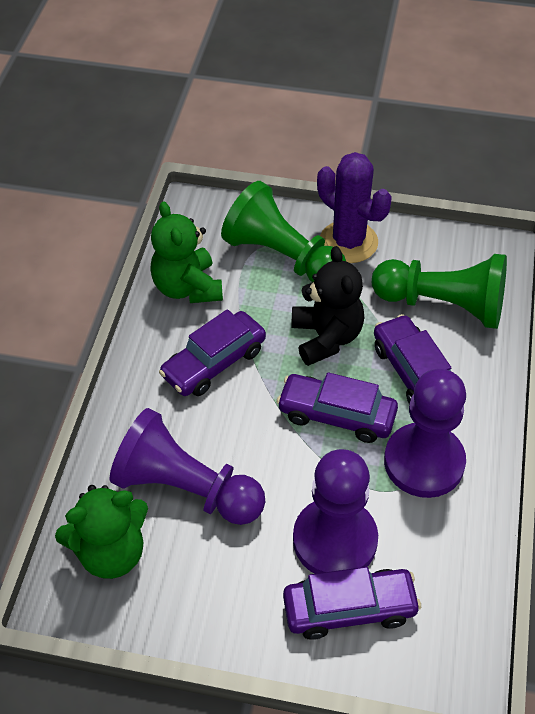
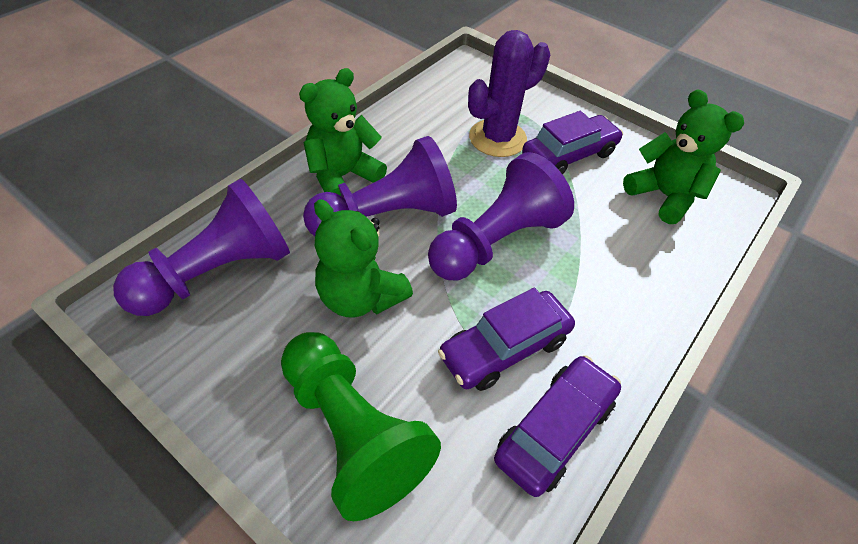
black teddy bear: 1 -> 0
green pawn: 2 -> 1
green teddy bear: 2 -> 3
purple car: 4 -> 3

